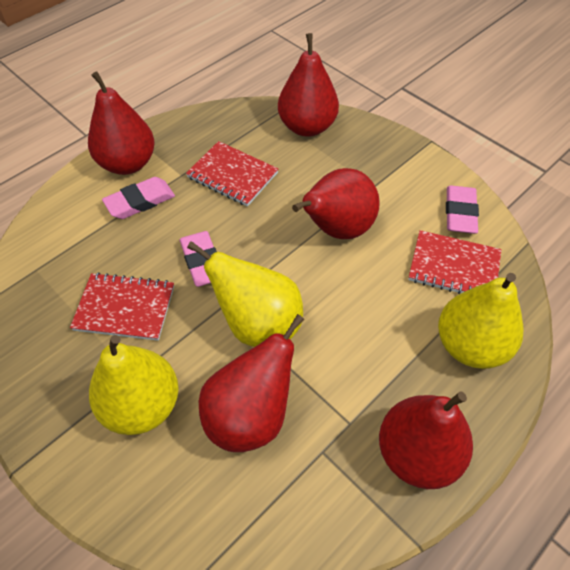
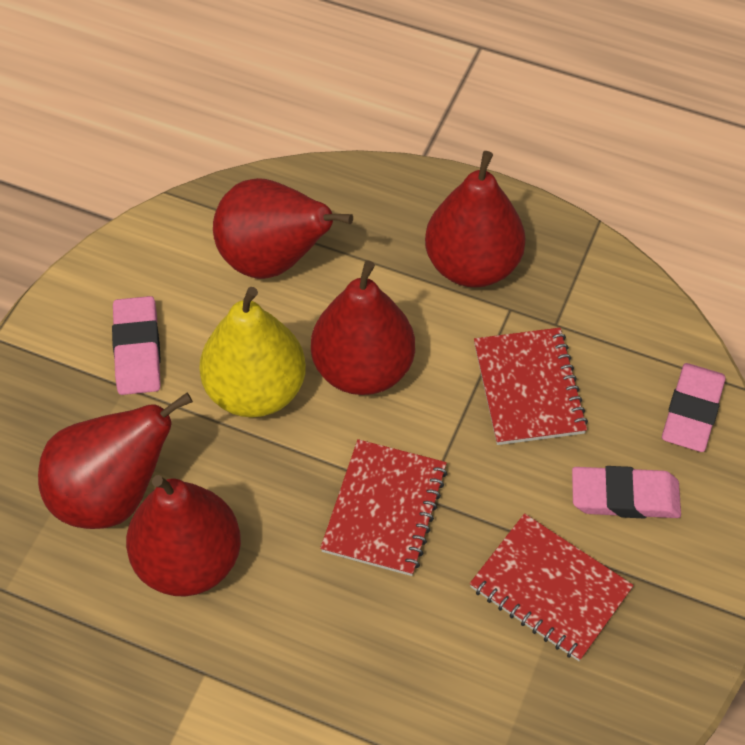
yellow pear: 3 -> 1

